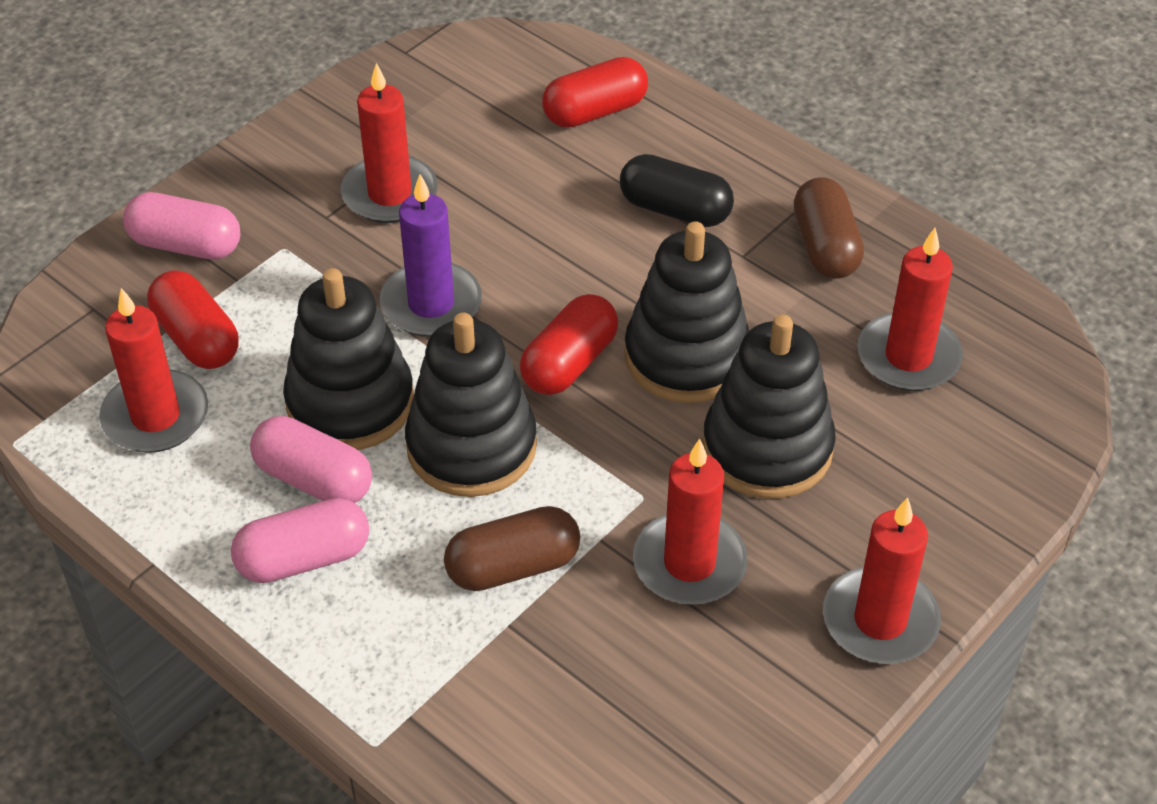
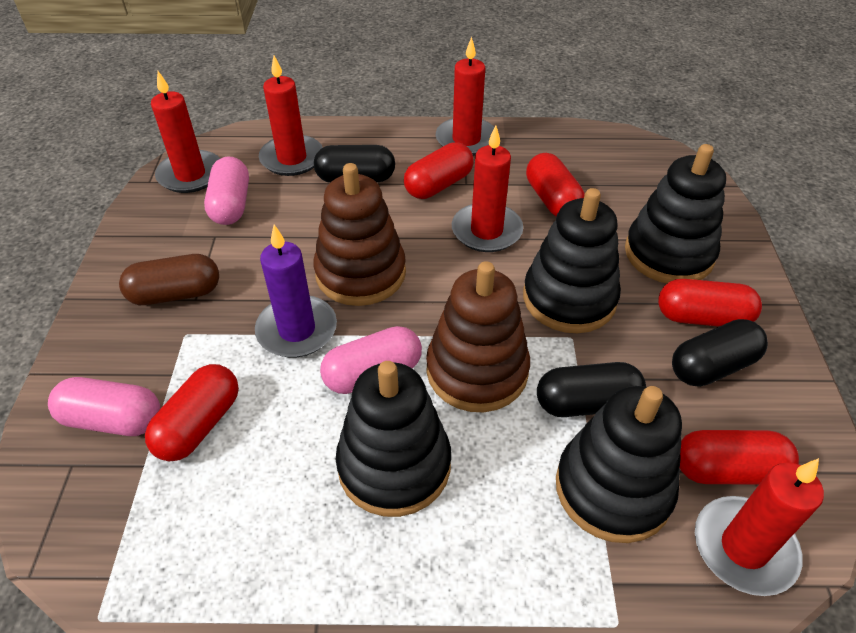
black capsule: 1 -> 3
brown capsule: 2 -> 1
brown stacking toy: 0 -> 2
red capsule: 3 -> 5

